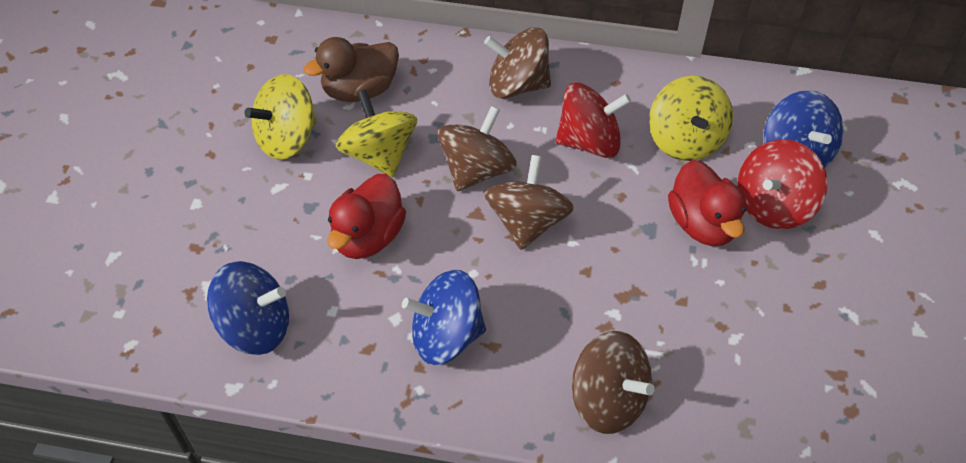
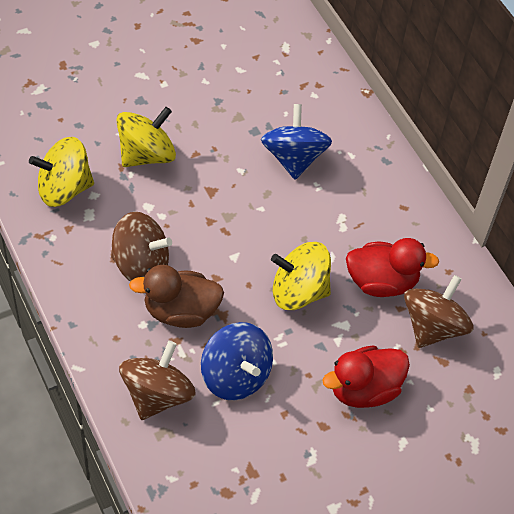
blue spinning top: 3 -> 2
brown spinning top: 4 -> 3
red spinning top: 2 -> 0

